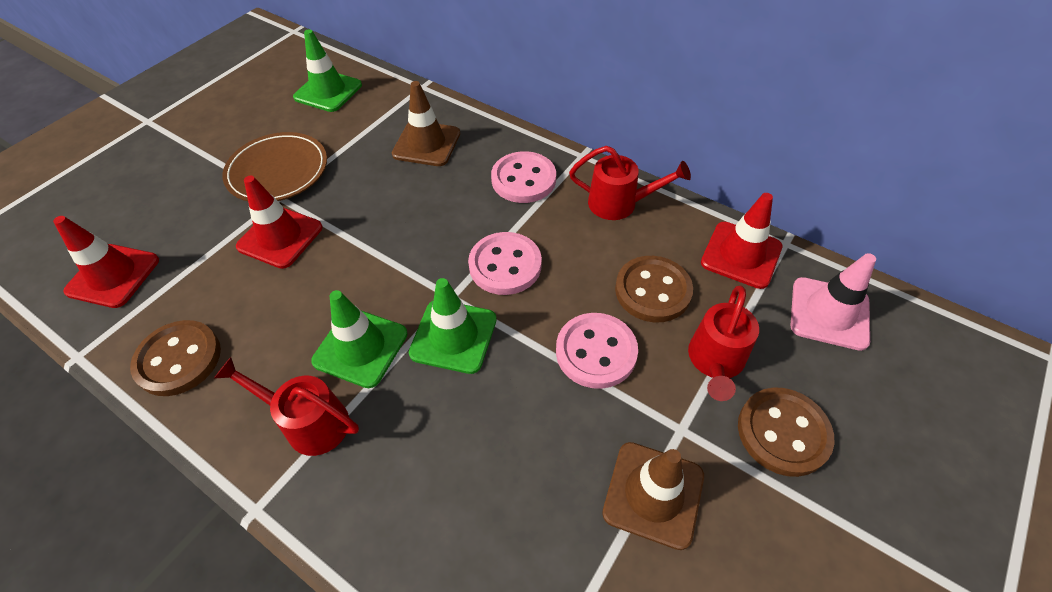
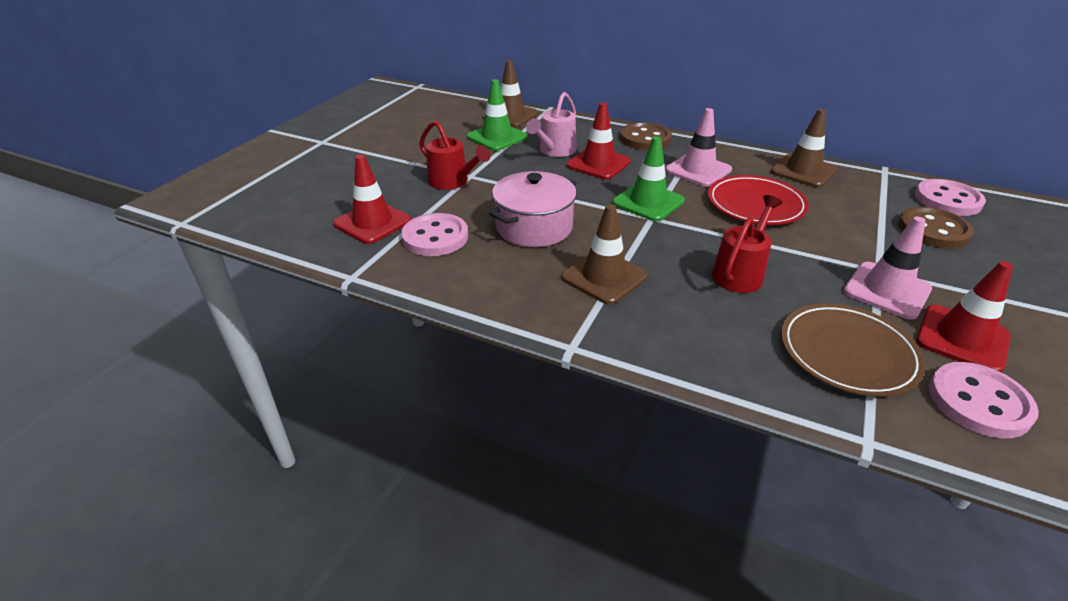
brown button: 3 -> 2
brown traffic cone: 2 -> 3
green traffic cone: 3 -> 2
pink pot: 0 -> 1
pink traffic cone: 1 -> 2
pink watering can: 0 -> 1
red plate: 0 -> 1
red watering can: 3 -> 2

